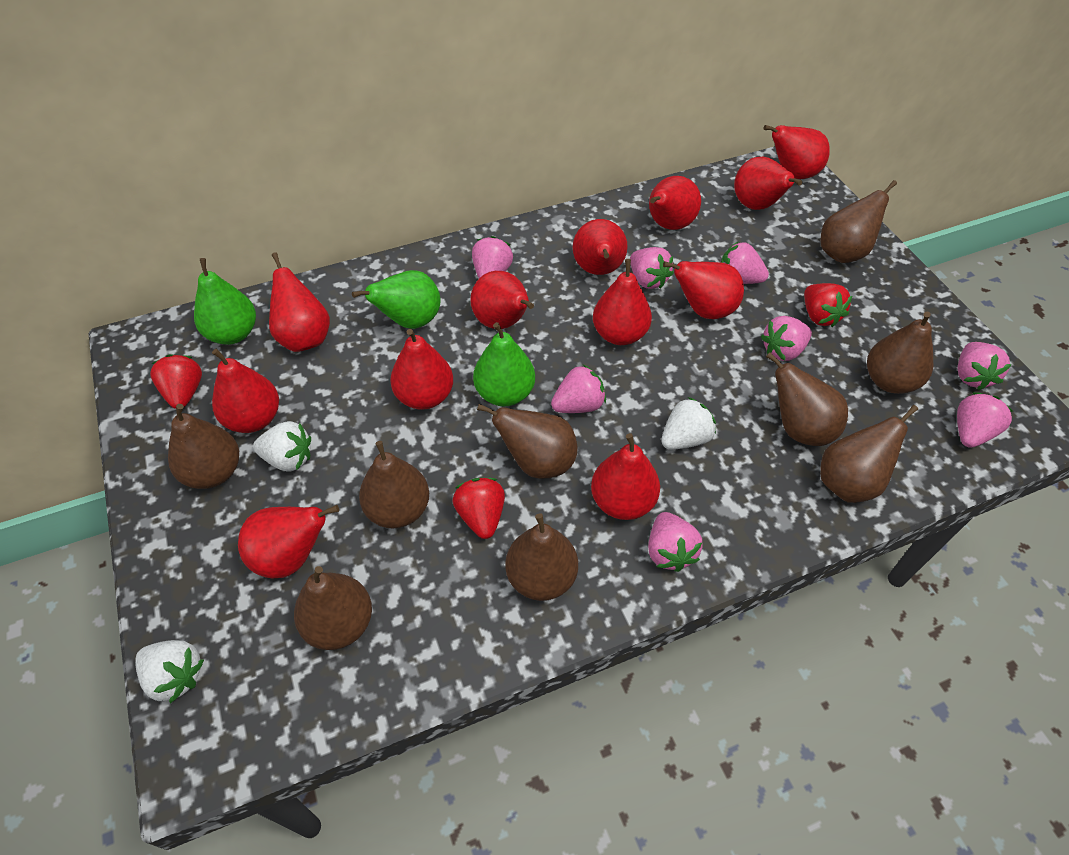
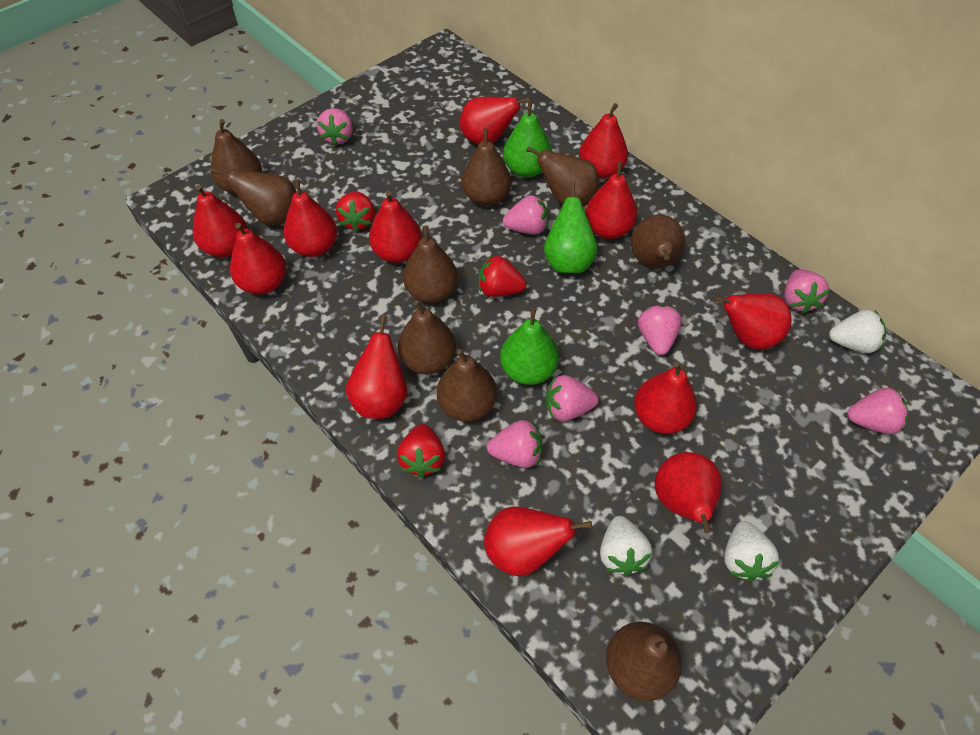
pink strawberry: 8 -> 7

